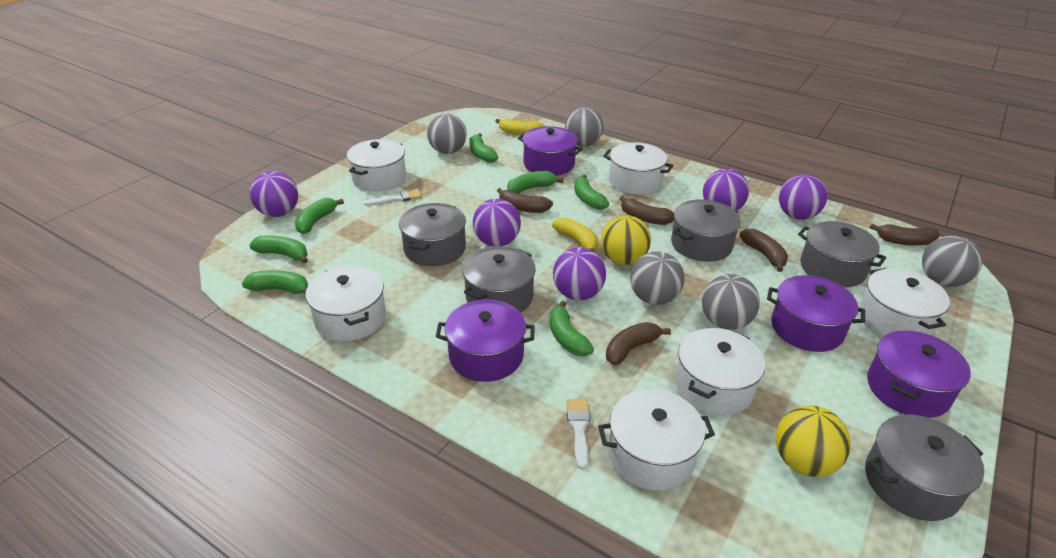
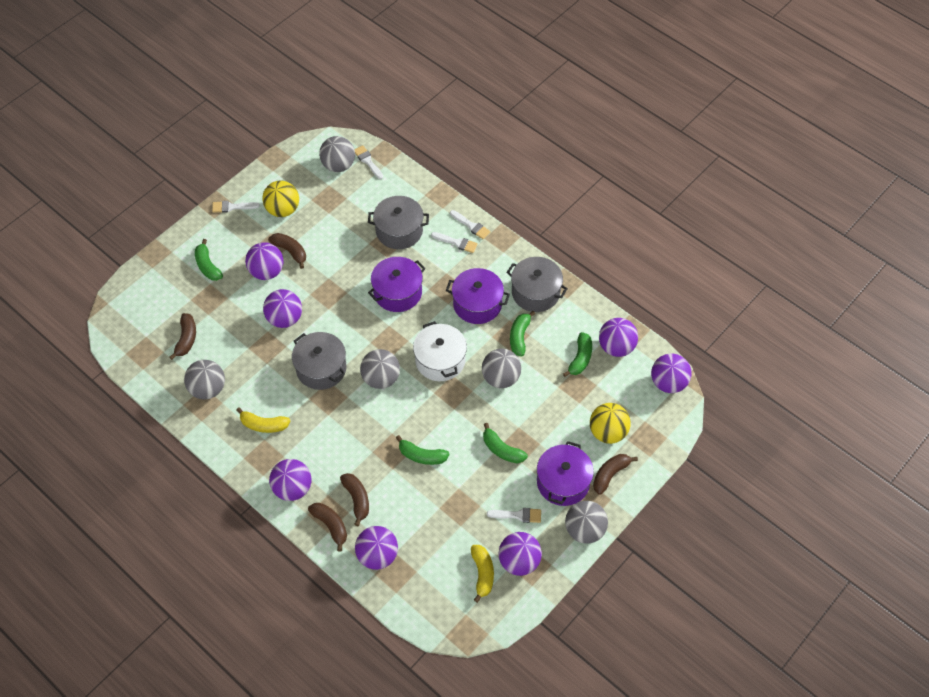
green banana: 7 -> 5
grey pot: 5 -> 3
purple ball: 5 -> 7
purple pot: 4 -> 3
white brush: 2 -> 5
white pot: 6 -> 1

